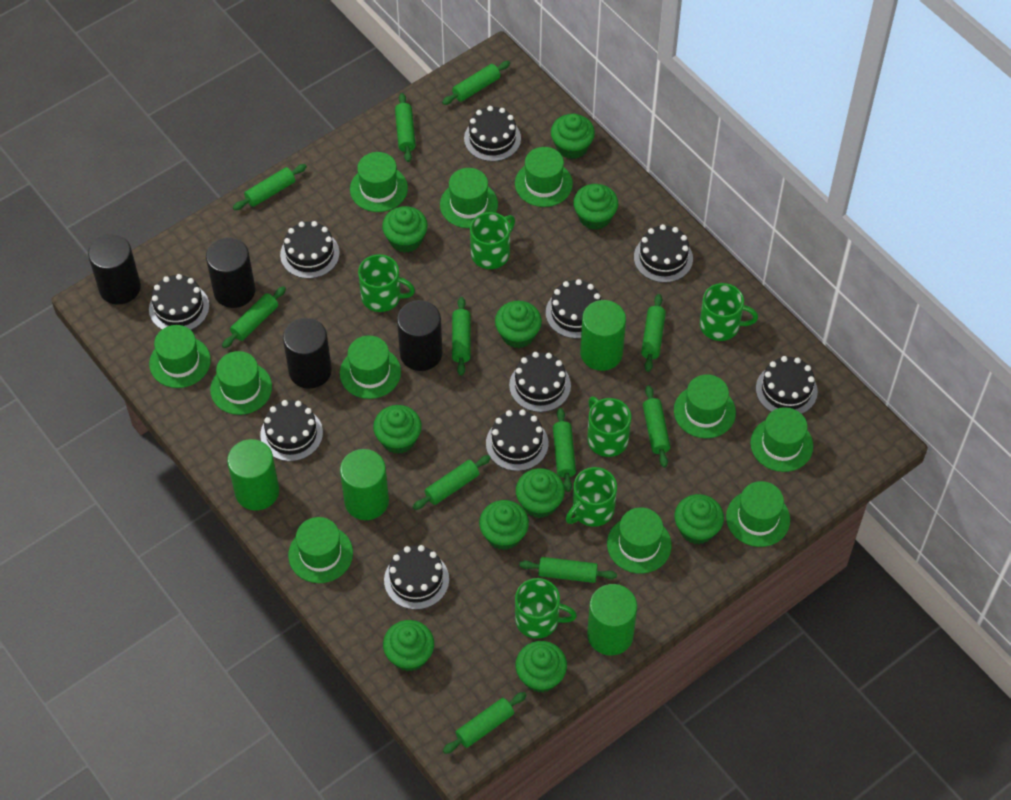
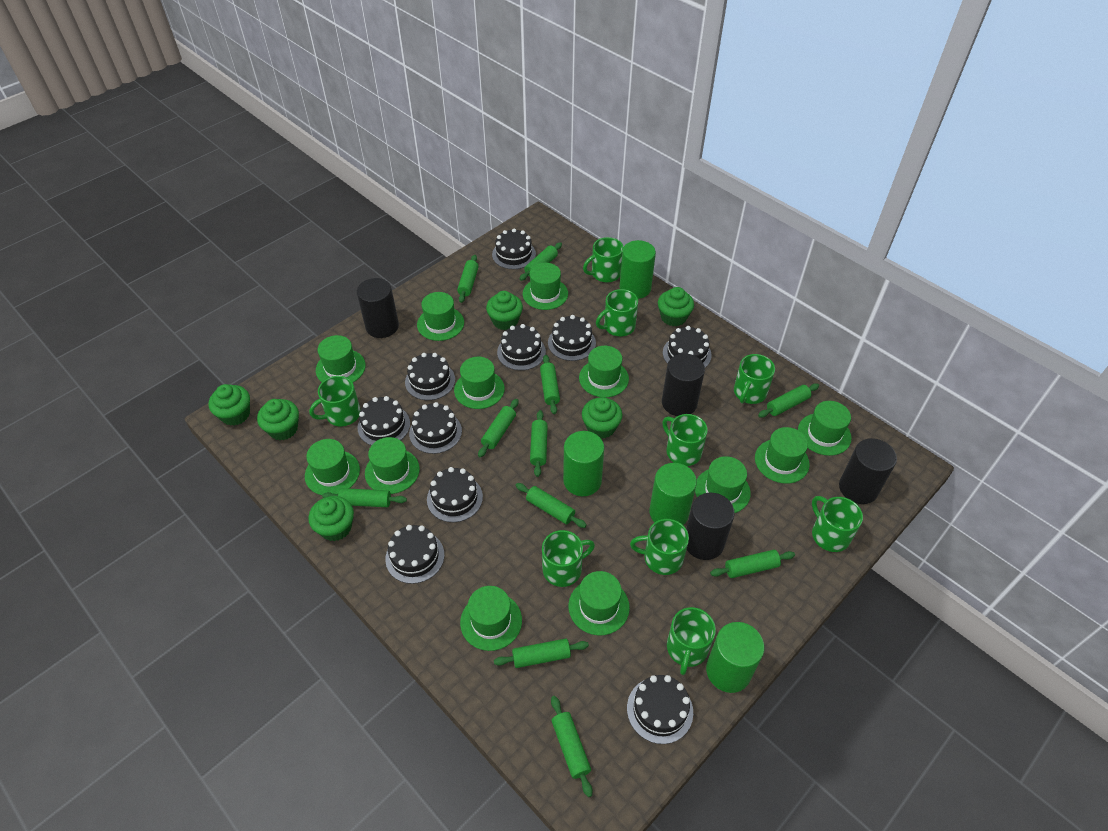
green cupcake: 10 -> 6
green hat: 11 -> 12
green mug: 6 -> 9

